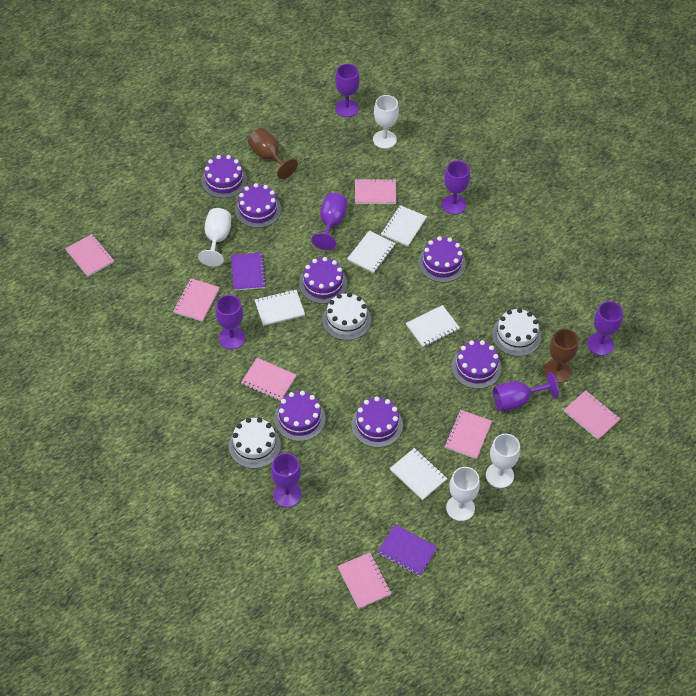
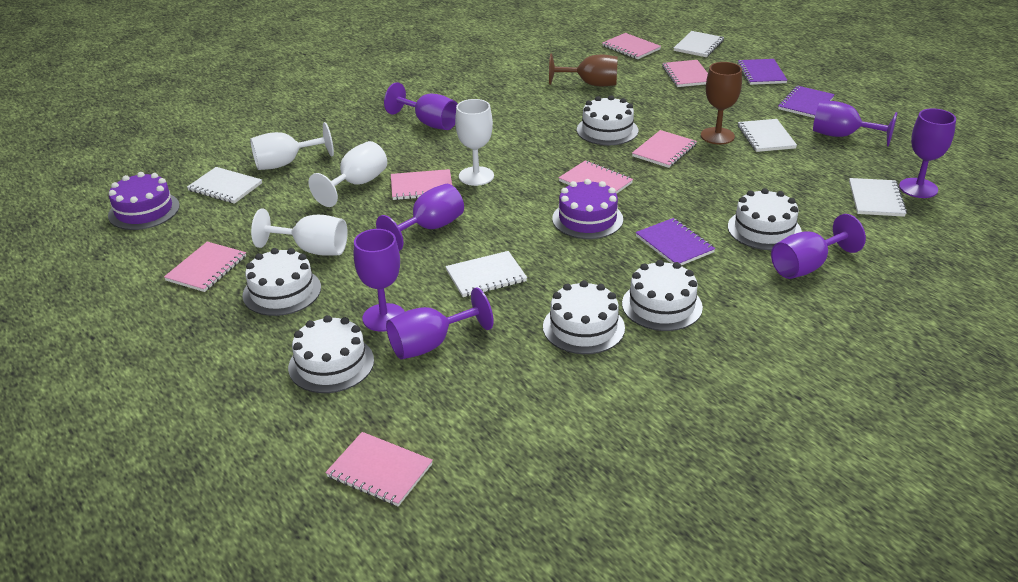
purple cake: 7 -> 2
purple notebook: 2 -> 3
white cake: 3 -> 6

